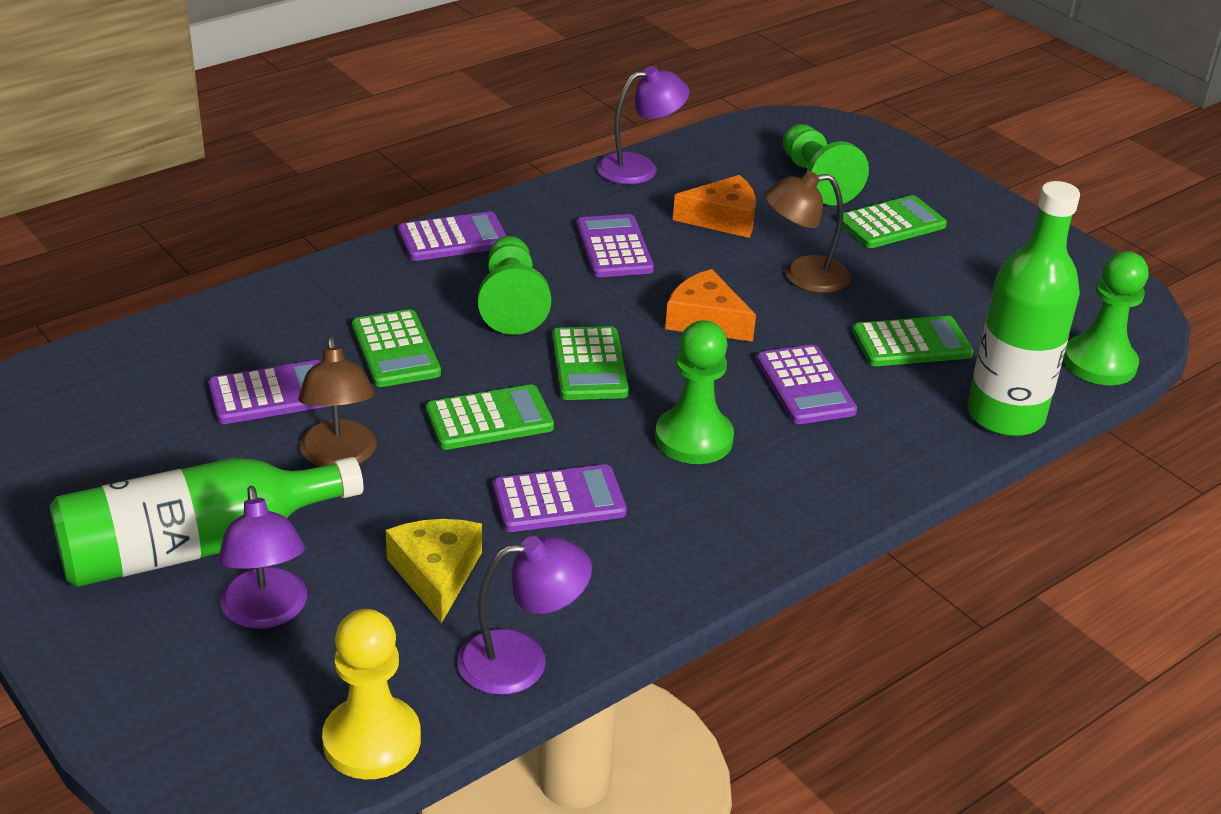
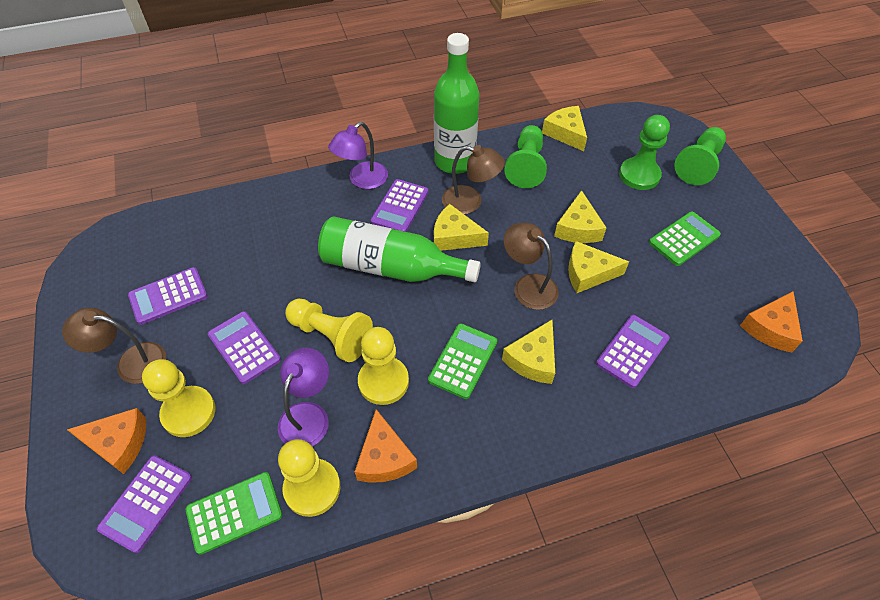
brown lamp: 2 -> 3
green calculator: 5 -> 3
green pawn: 4 -> 3
orange cheese: 2 -> 3
purple lamp: 3 -> 2
yellow cheese: 1 -> 5
yellow pawn: 1 -> 4

